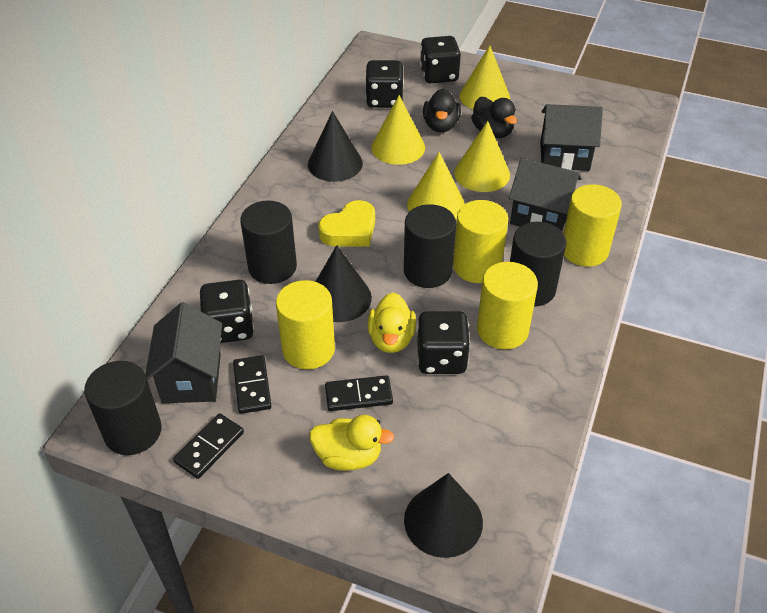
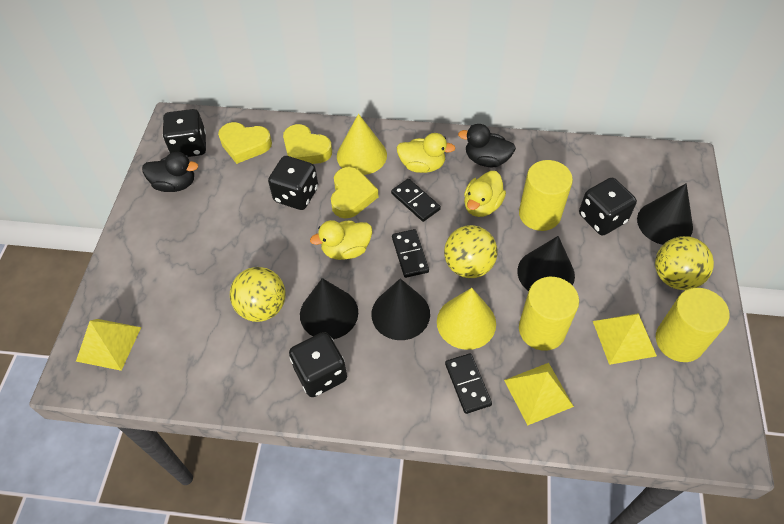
black cone: 3 -> 4
black cylinder: 4 -> 0
black house: 3 -> 0
yellow ball: 0 -> 3
yellow cone: 4 -> 2
yellow cylinder: 4 -> 3
yellow duck: 2 -> 3
yellow heart: 1 -> 3
yellow pyramid: 0 -> 3

